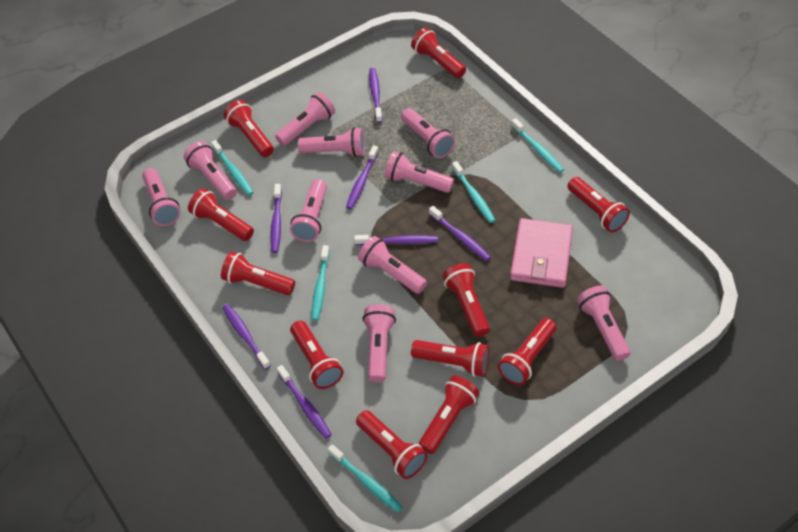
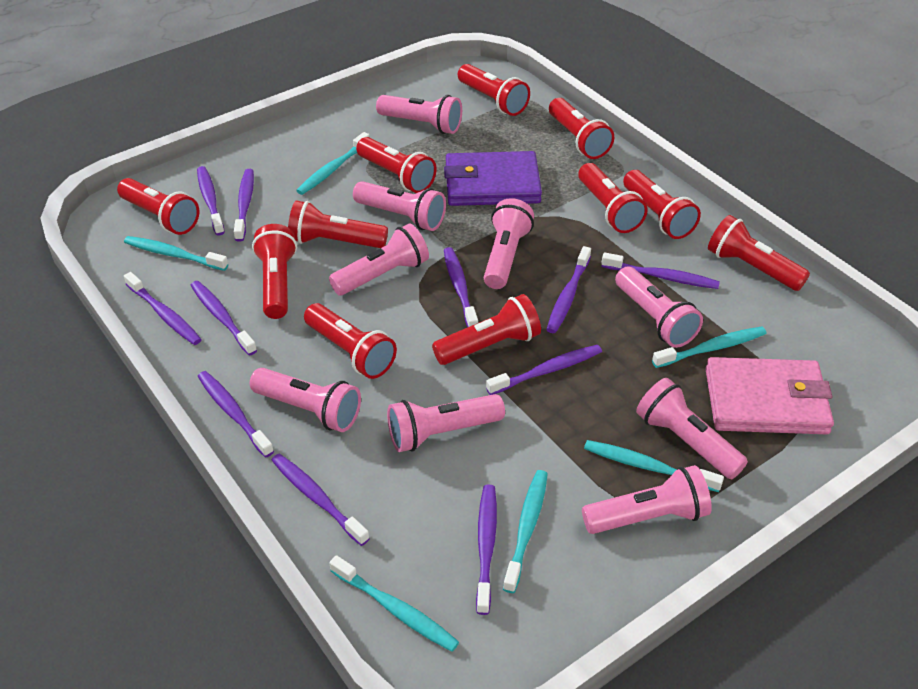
pink flashlight: 10 -> 9
purple toothbrush: 7 -> 11
purple wallet: 0 -> 1
turquoise toothbrush: 5 -> 6

